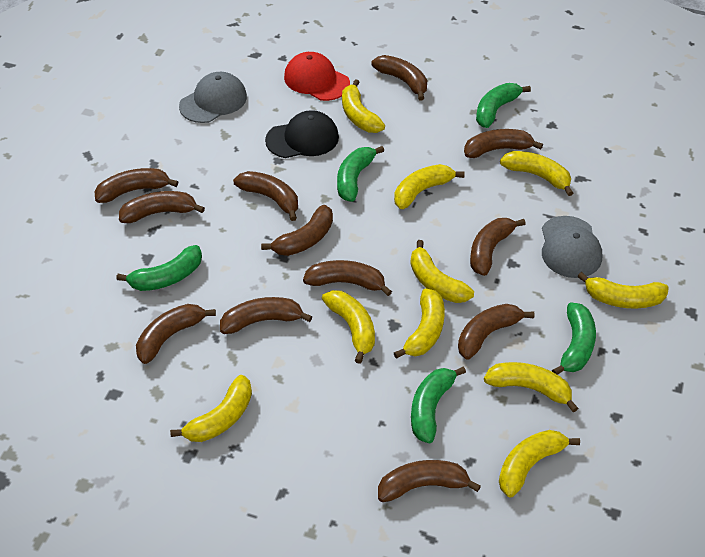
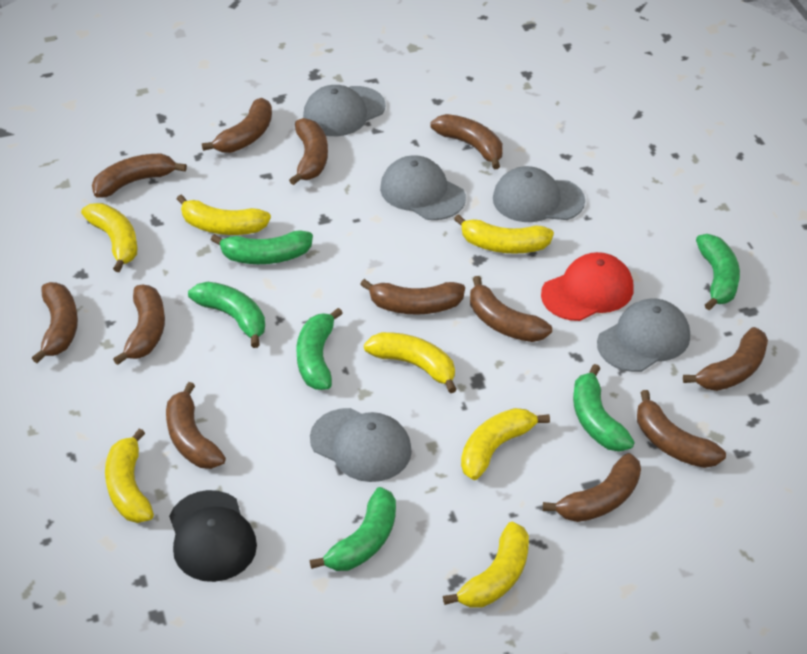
green banana: 5 -> 6
grey cap: 2 -> 5
yellow banana: 10 -> 7

